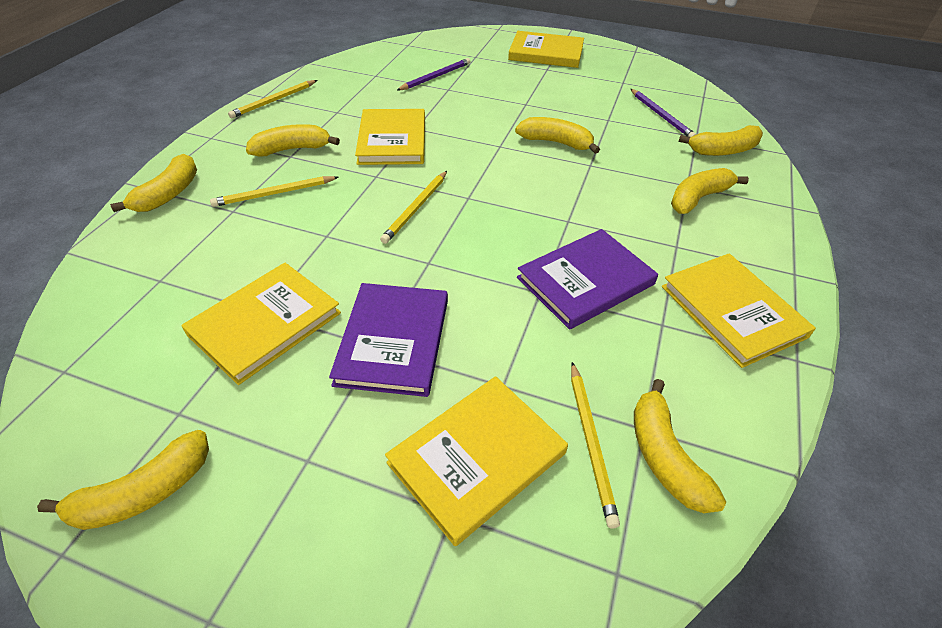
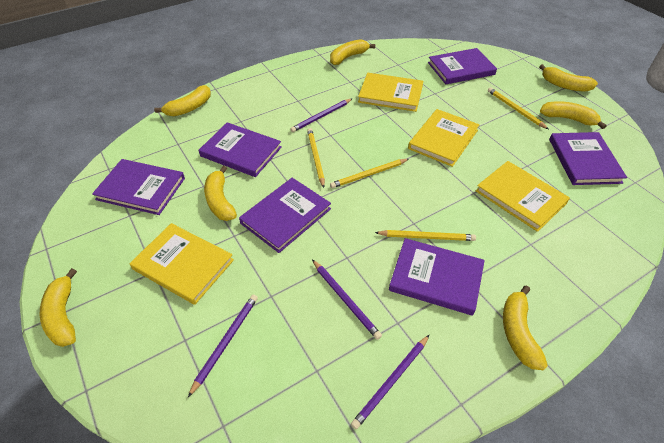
purple book: 2 -> 6
purple pencil: 2 -> 4
yellow book: 5 -> 4

